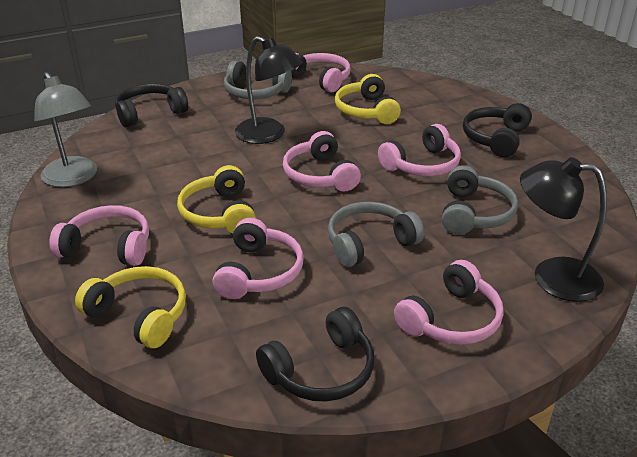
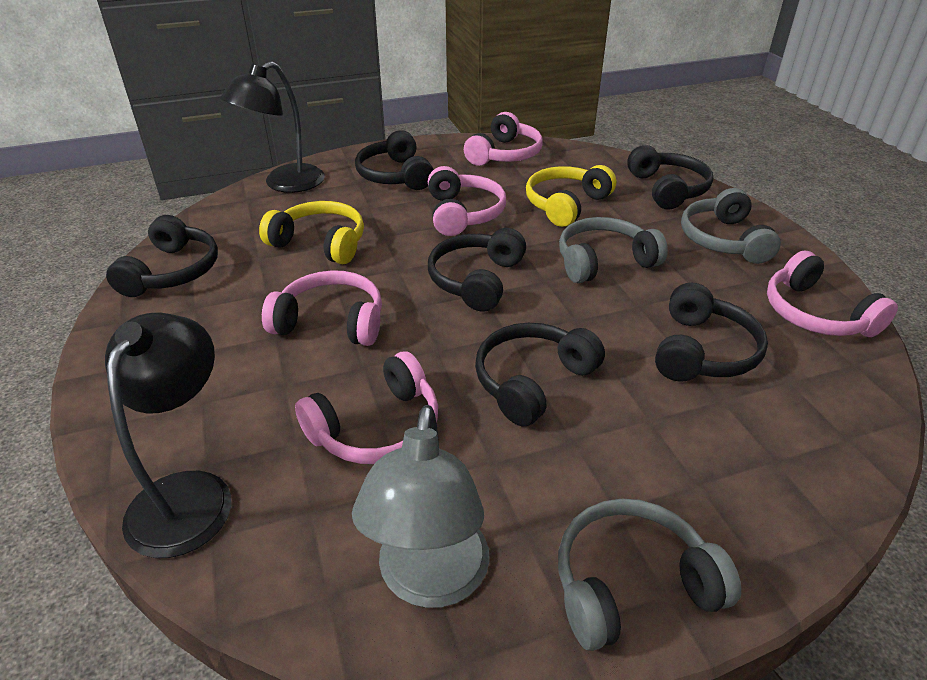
black headphones: 3 -> 6
pink headphones: 6 -> 5
yellow headphones: 3 -> 2

